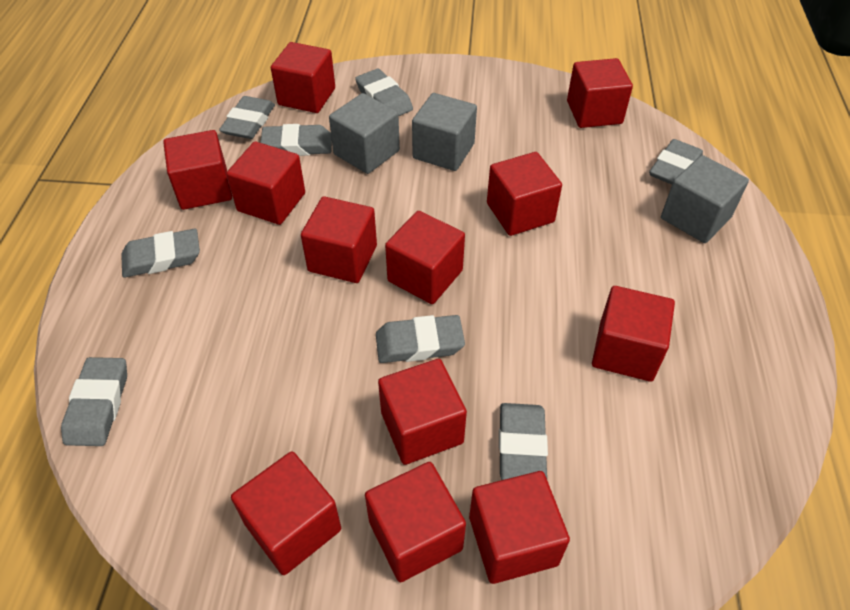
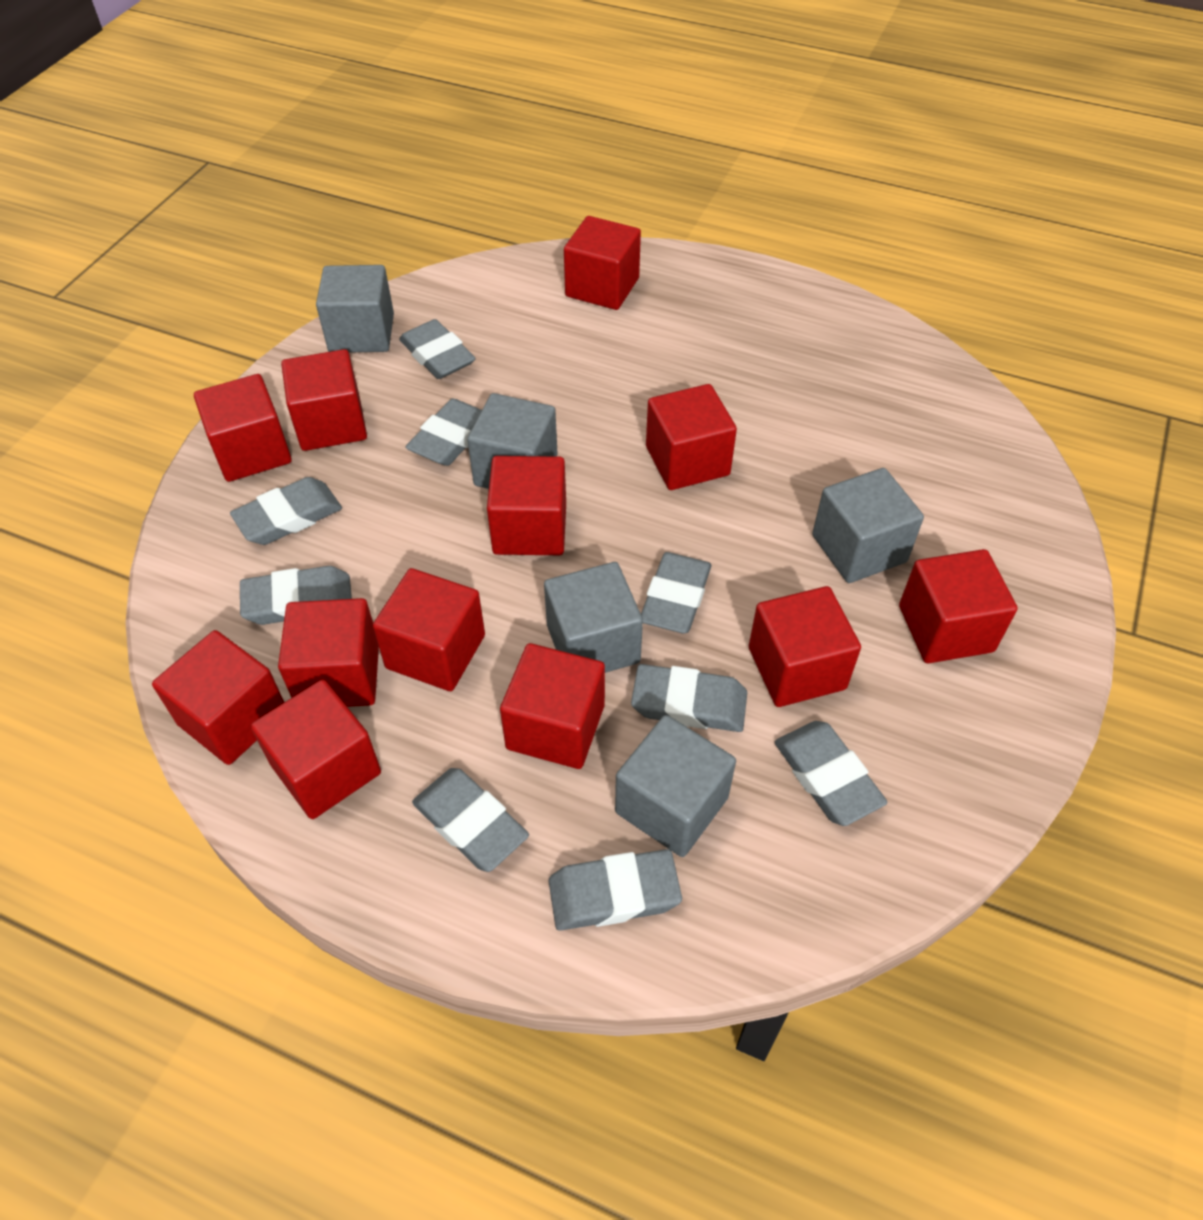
grey cube: 3 -> 5
grey eraser: 8 -> 9

